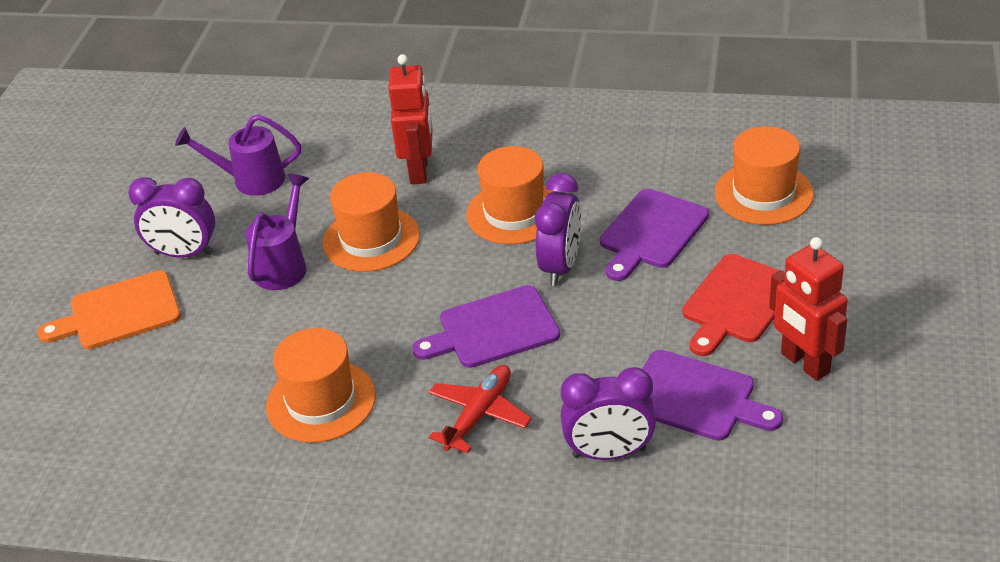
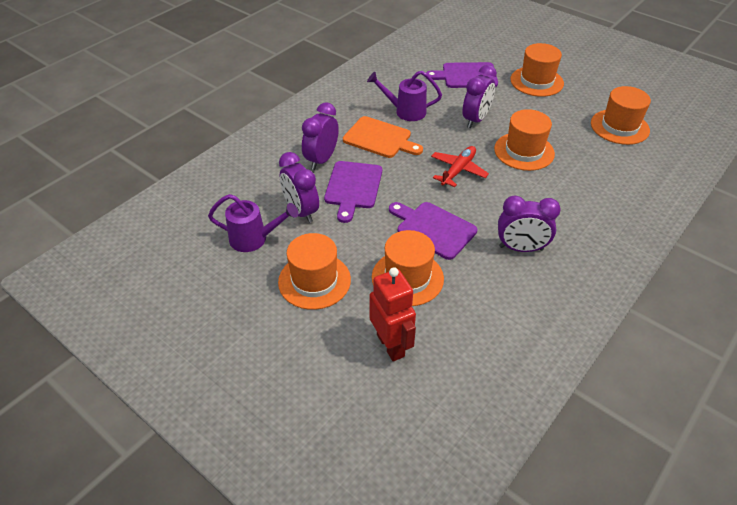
orange hat: 4 -> 5
purple clock: 3 -> 4
red cutting board: 1 -> 0
red robot: 2 -> 1

